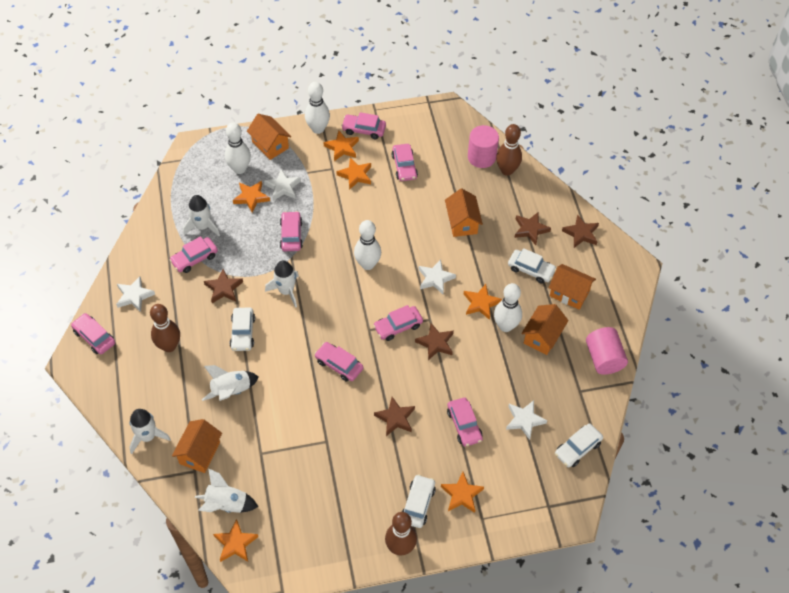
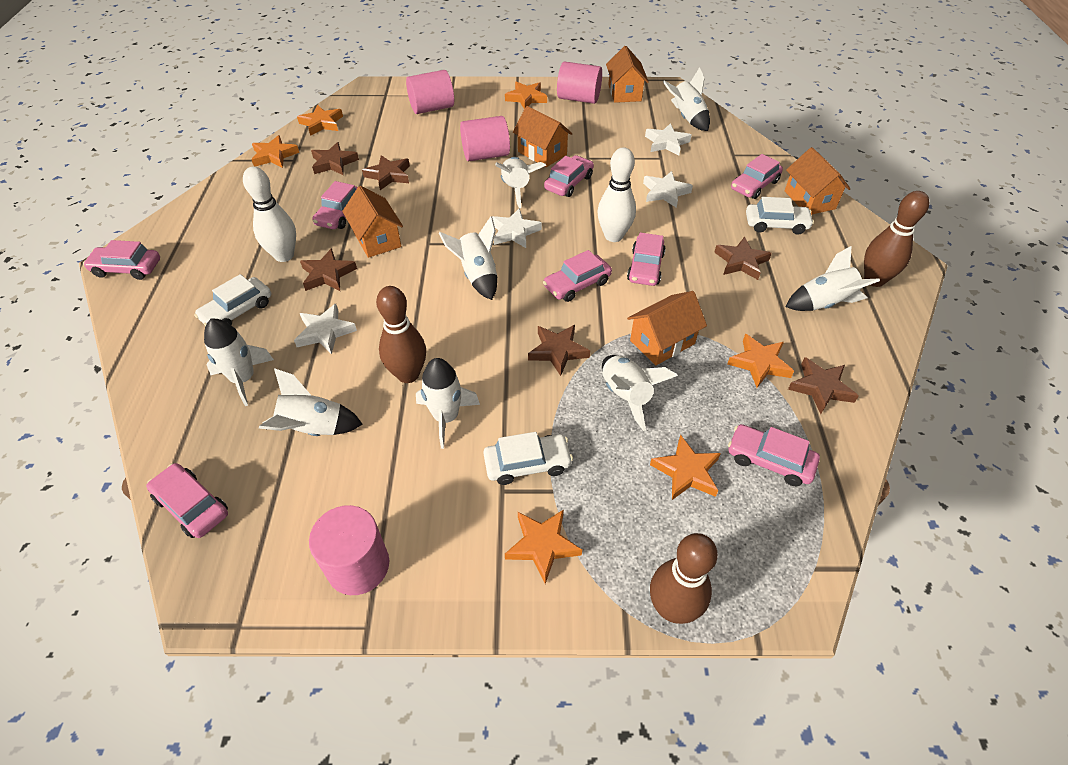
brown star: 5 -> 6
pink cylinder: 2 -> 4
white bowling pin: 4 -> 2
white car: 4 -> 3
white rocket: 5 -> 8

